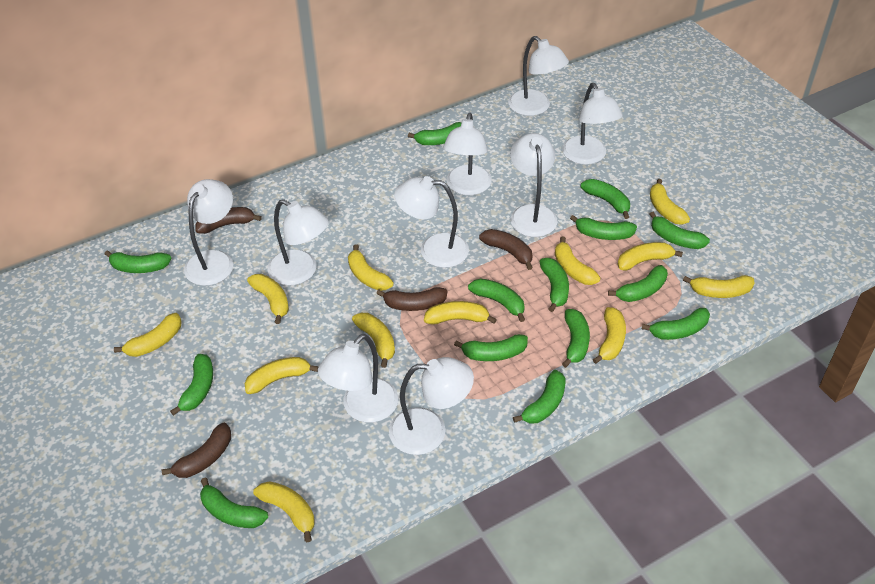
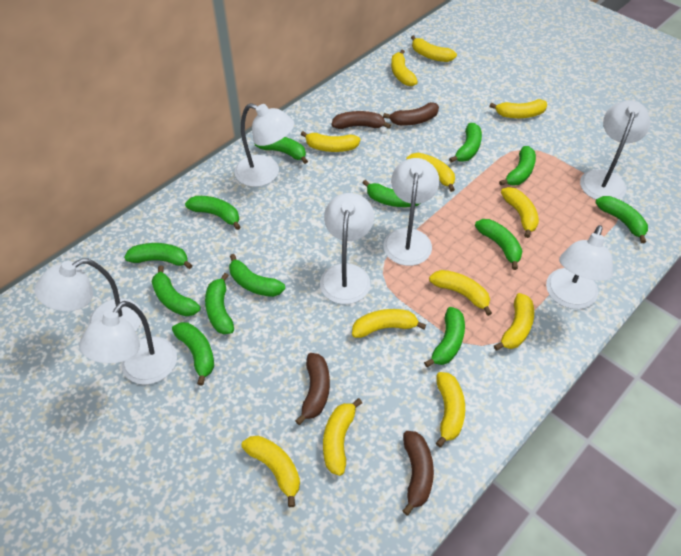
green banana: 14 -> 13
white lamp: 9 -> 7

